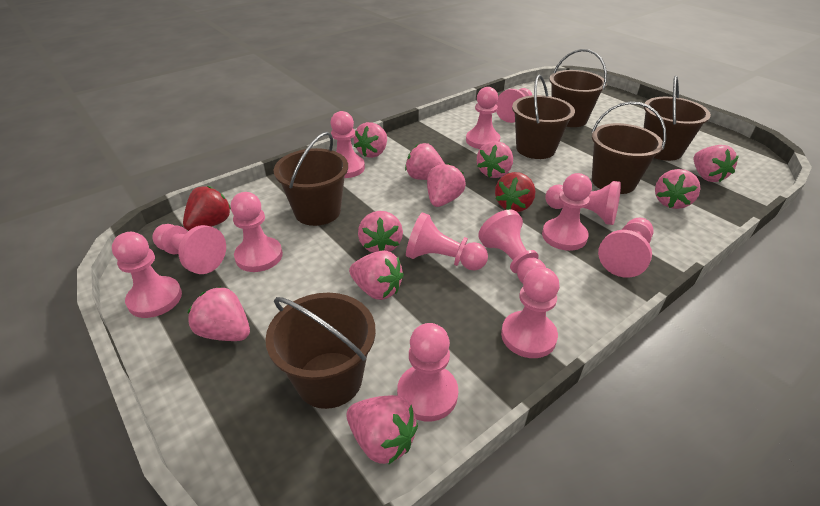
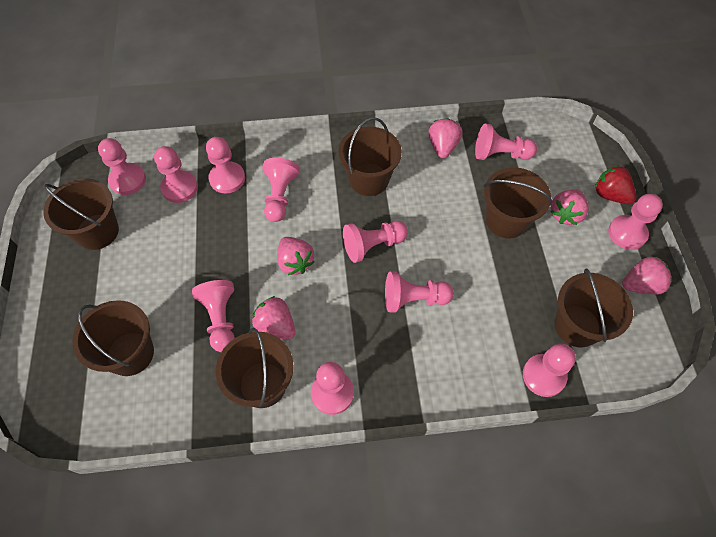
pink pawn: 13 -> 11
pink strawberry: 10 -> 5
red strawberry: 2 -> 1

